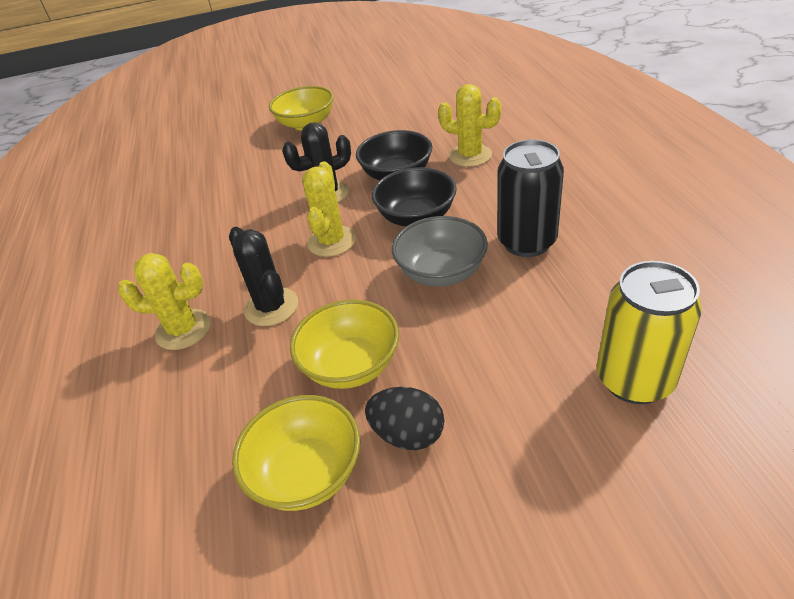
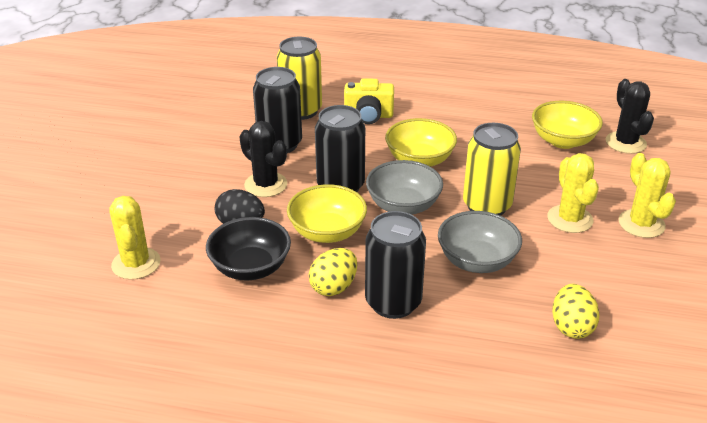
black bowl: 2 -> 1
black can: 1 -> 3
grey bowl: 1 -> 2
yellow camera: 0 -> 1
yellow can: 1 -> 2
yellow egg: 0 -> 2

